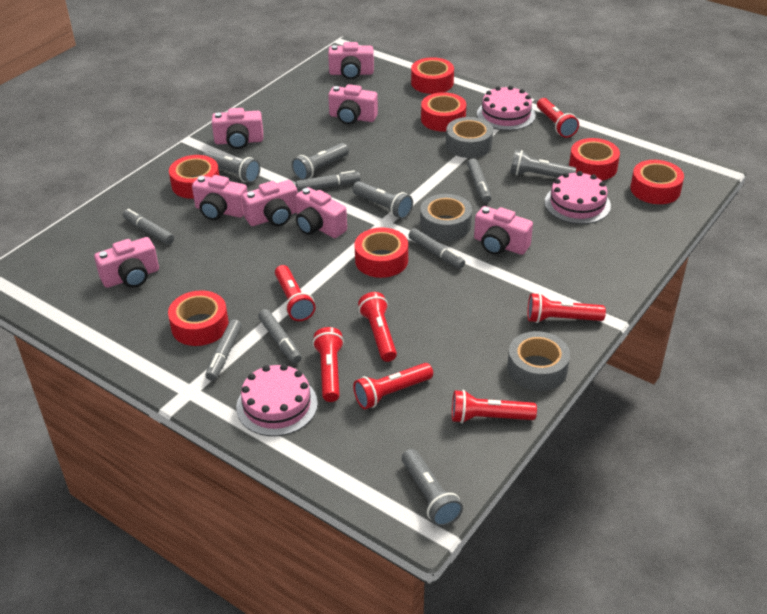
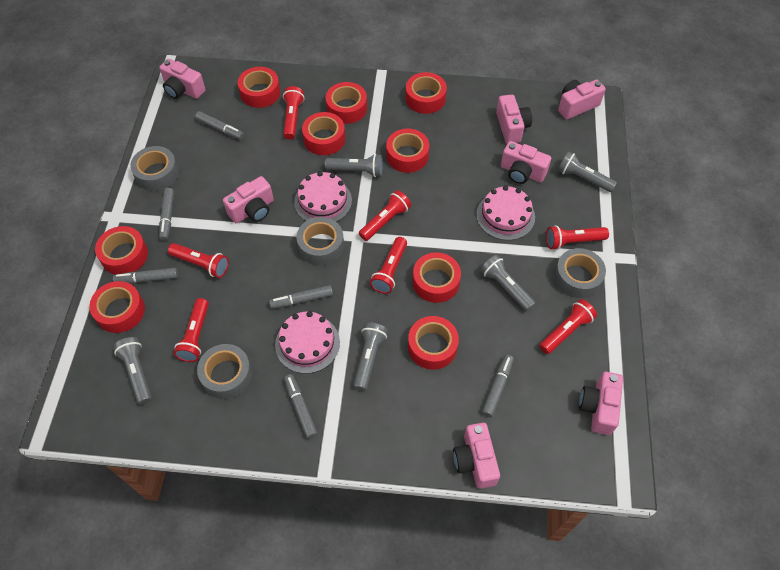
grey tape: 3 -> 4
pink camera: 8 -> 7
red tape: 7 -> 9

